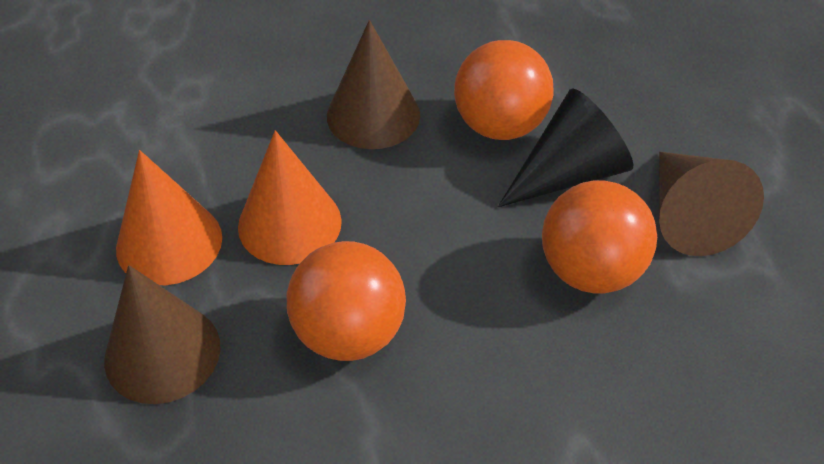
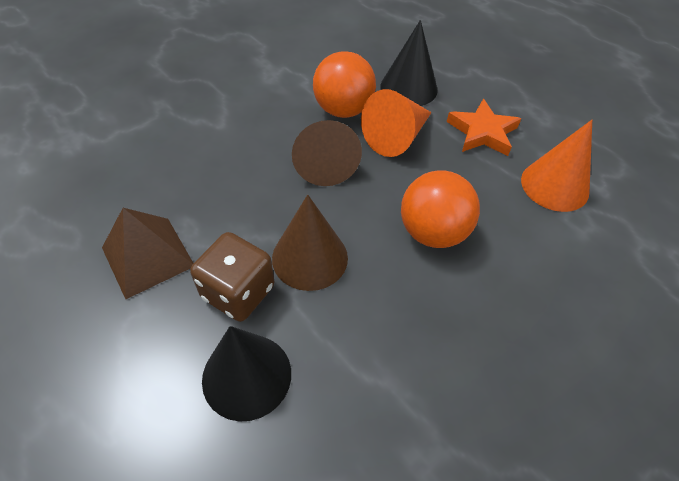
black cone: 1 -> 2
brown cone: 3 -> 2
brown dice: 0 -> 1
brown pyramid: 0 -> 1
orange ball: 3 -> 2
orange star: 0 -> 1

